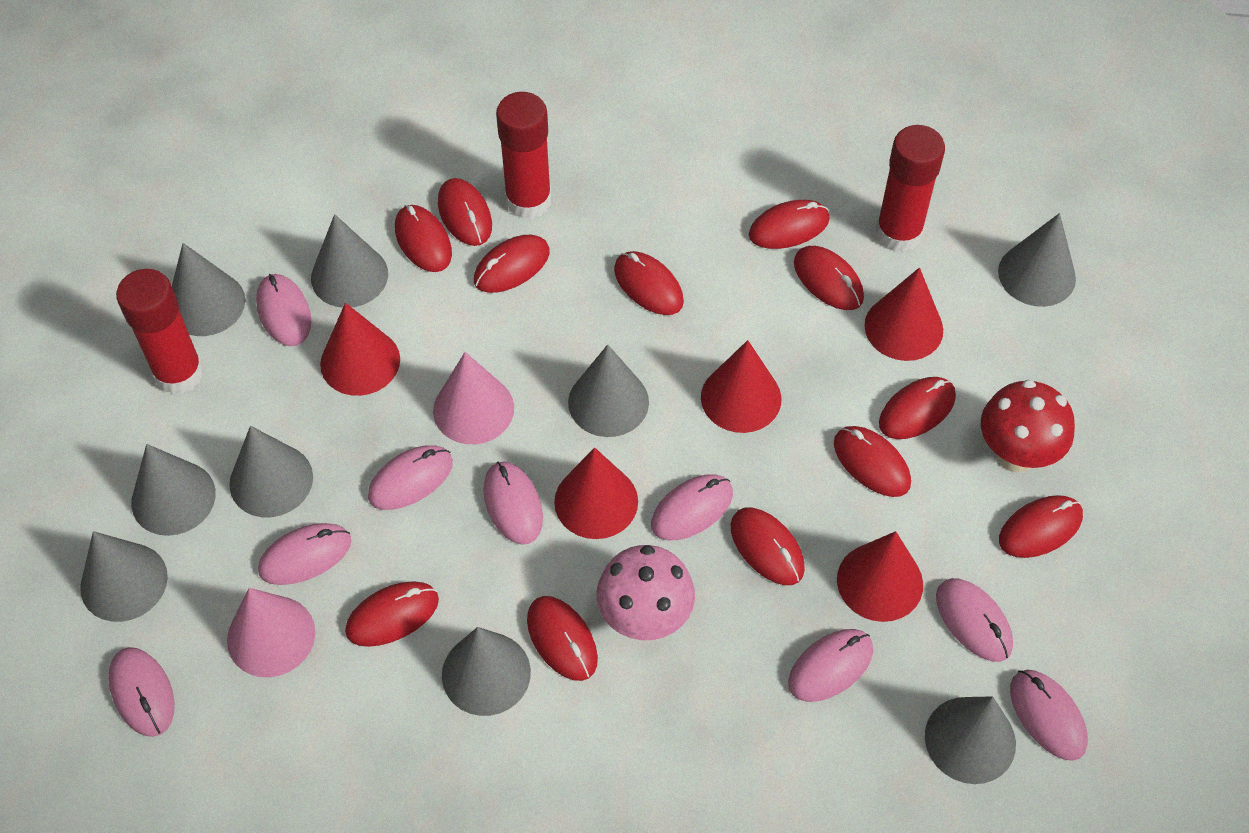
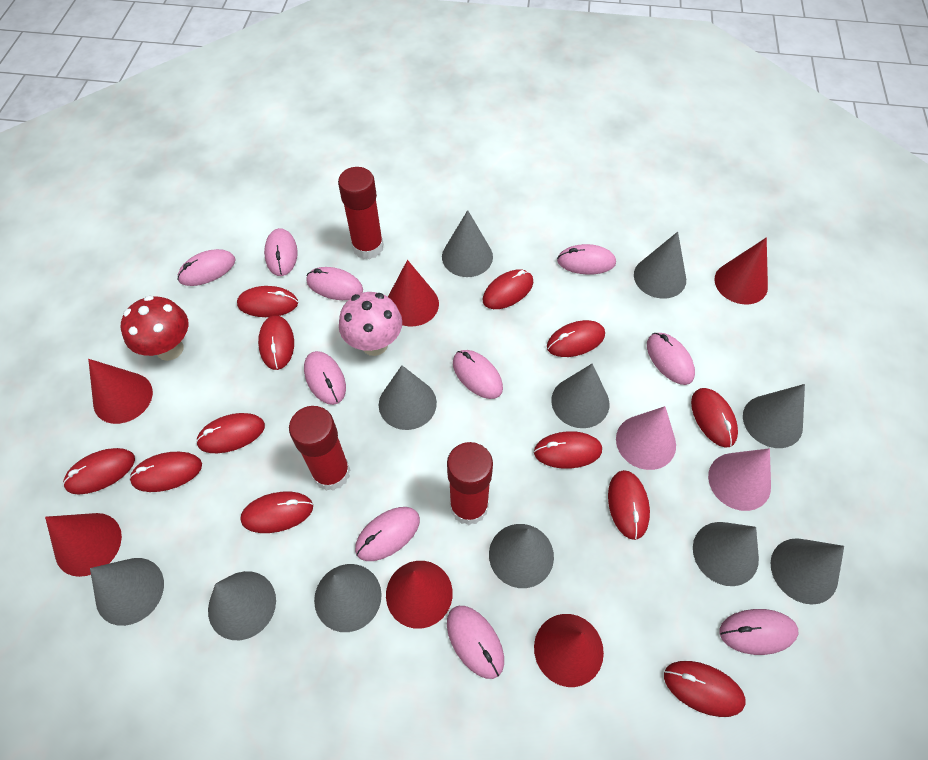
grey cone: 9 -> 11
pink mouse: 9 -> 10
red cone: 5 -> 6

